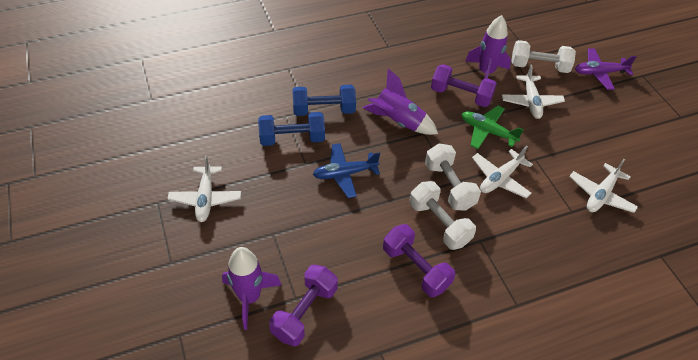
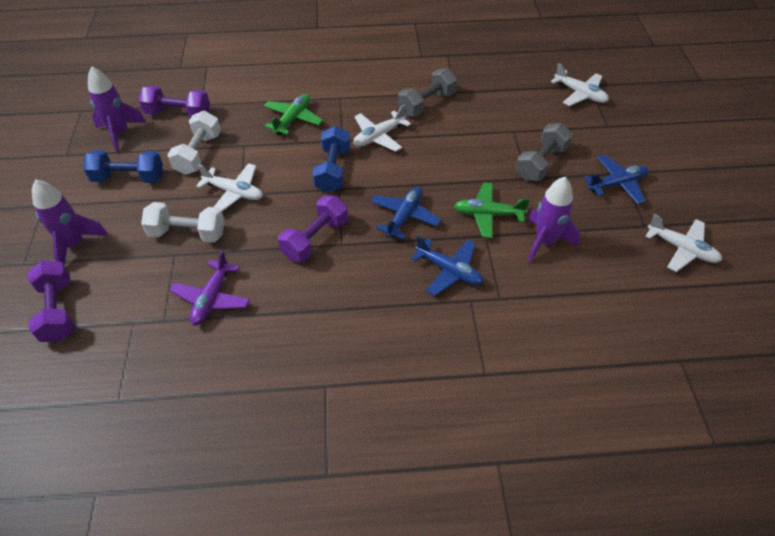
blue plane: 1 -> 3
green plane: 1 -> 2
grey dumbbell: 0 -> 2
white dumbbell: 3 -> 2

